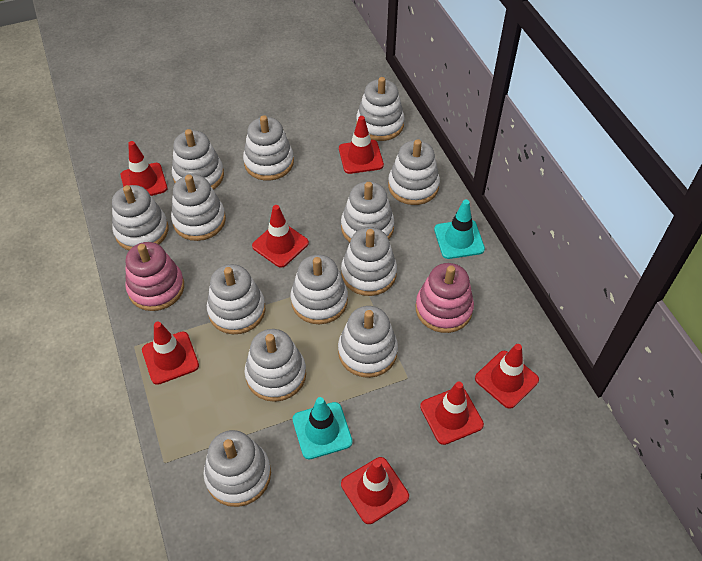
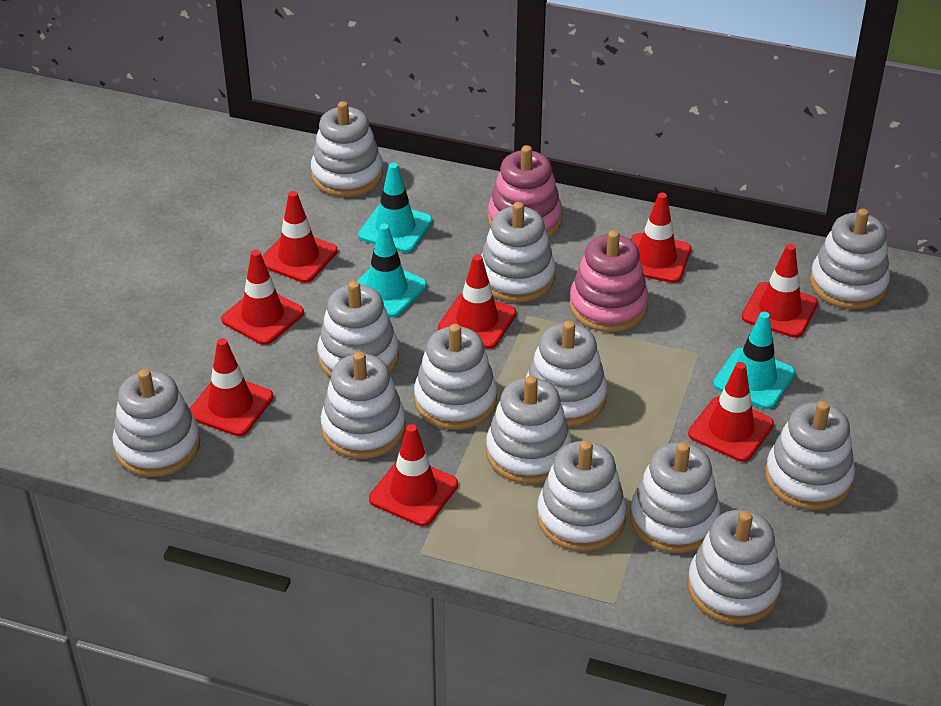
red traffic cone: 7 -> 8
turquoise traffic cone: 2 -> 3

